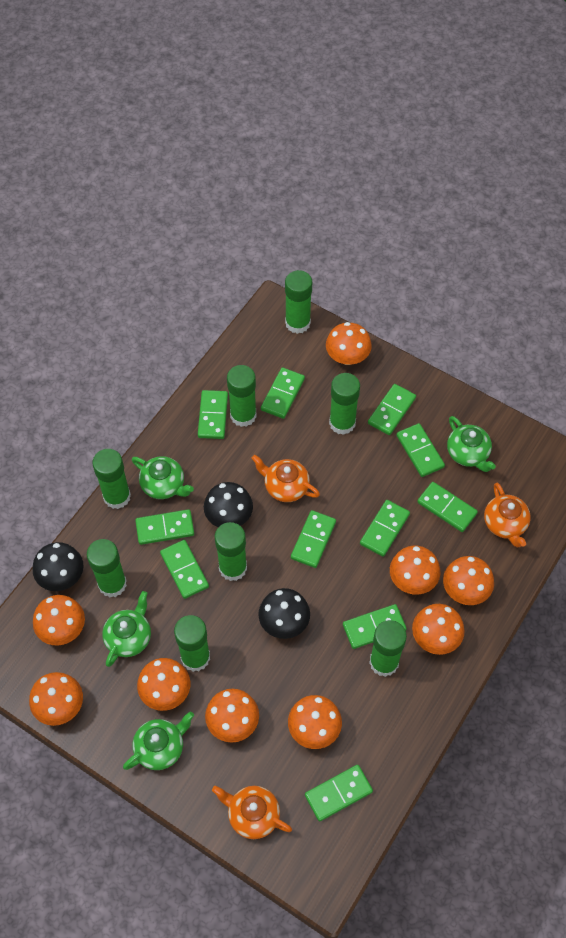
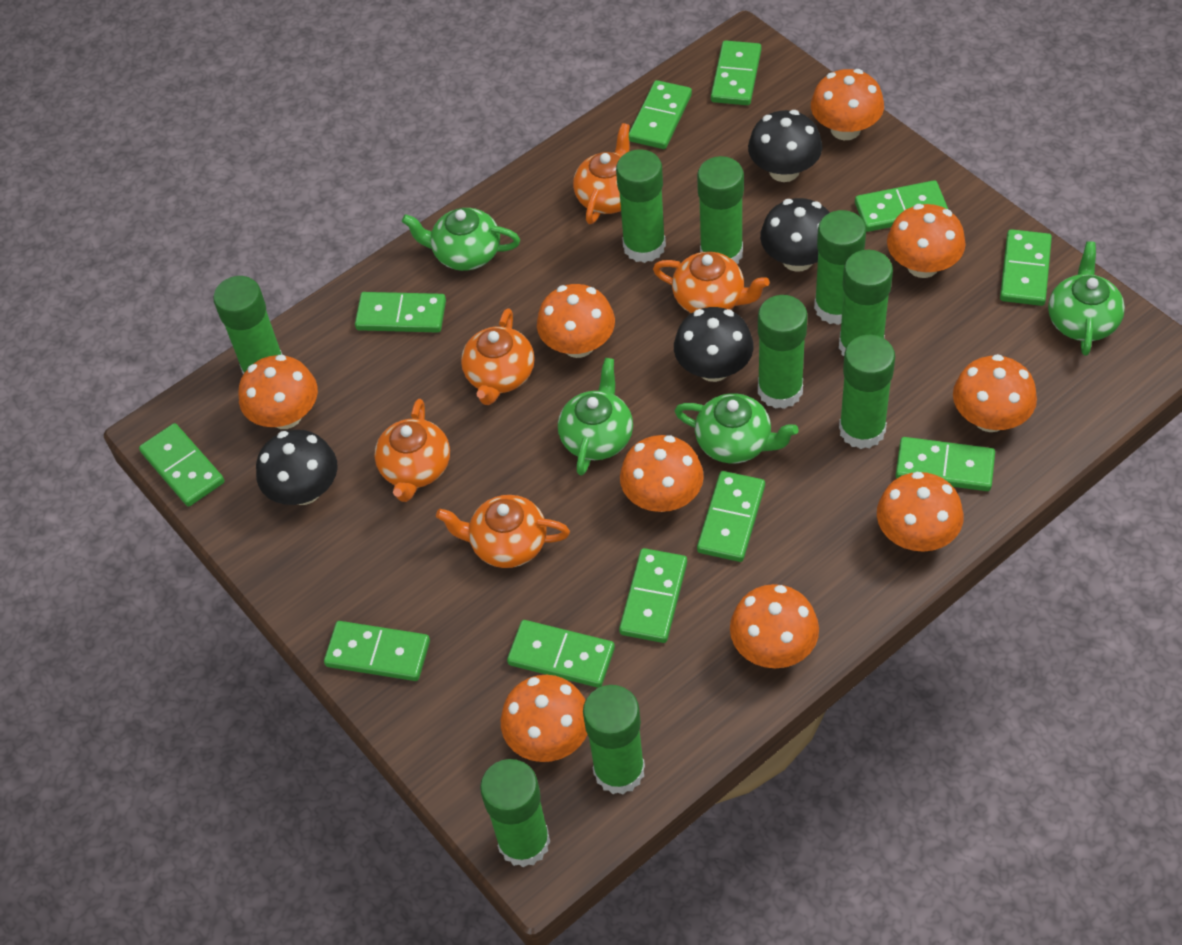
black mushroom: 3 -> 4
green glue stick: 8 -> 9
orange teapot: 3 -> 5

